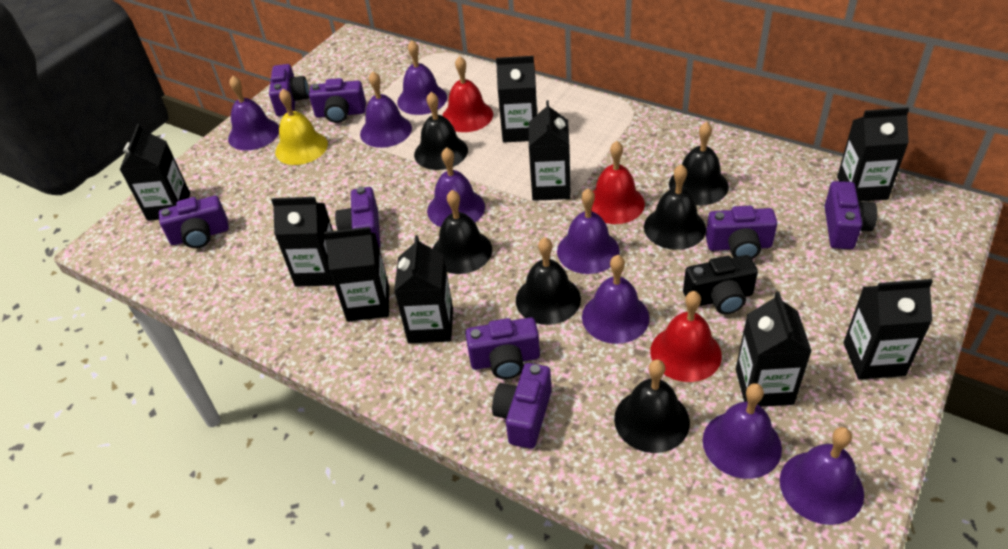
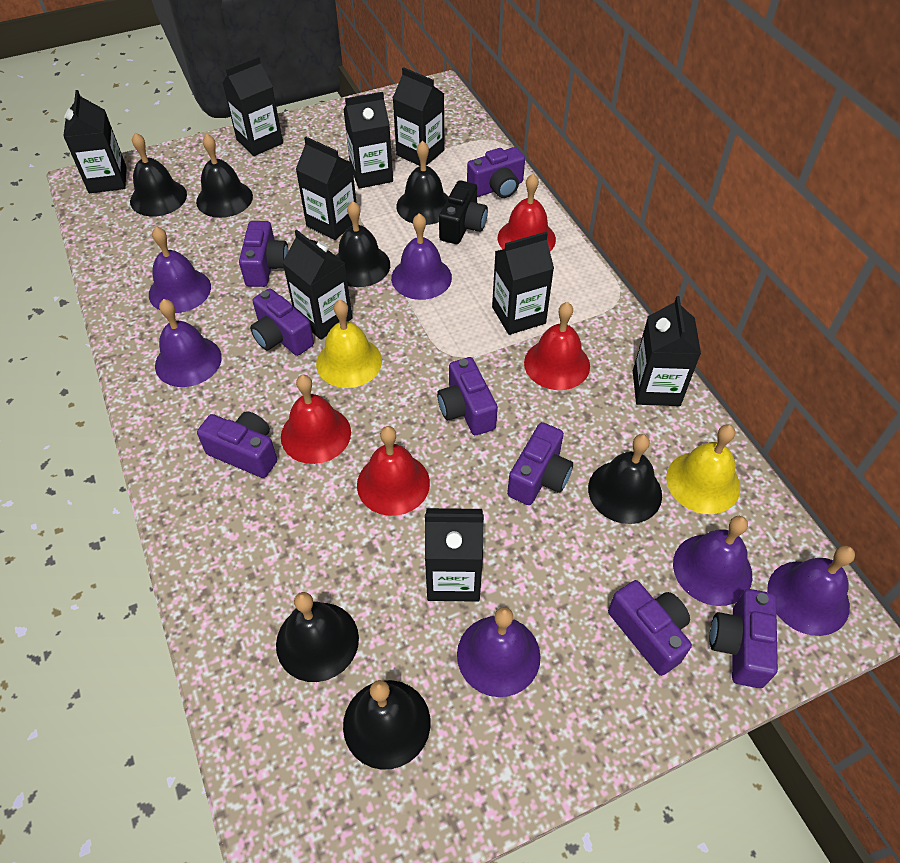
black bell: 6 -> 7
purple bell: 8 -> 6
red bell: 3 -> 4
yellow bell: 1 -> 2

